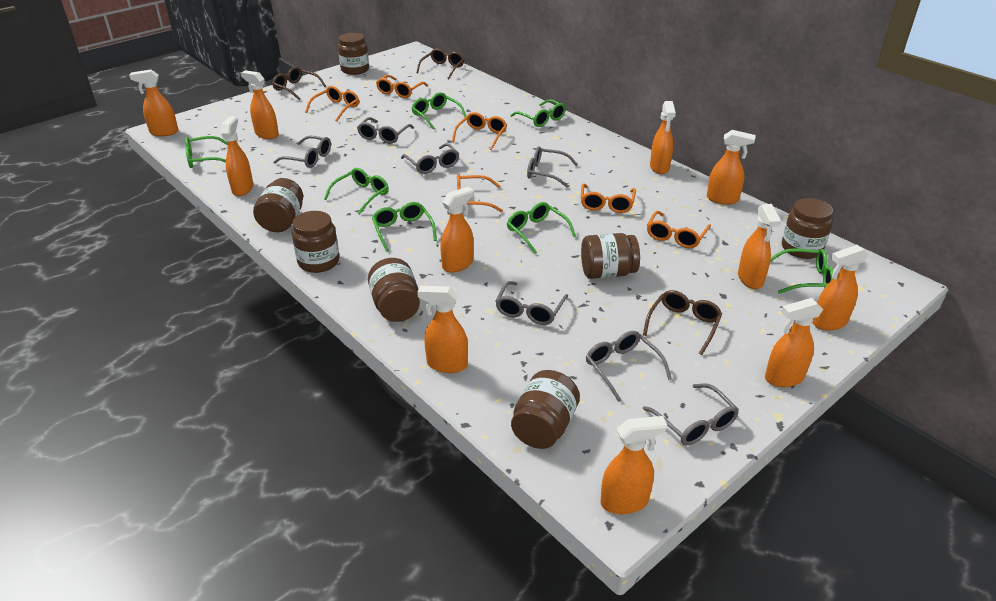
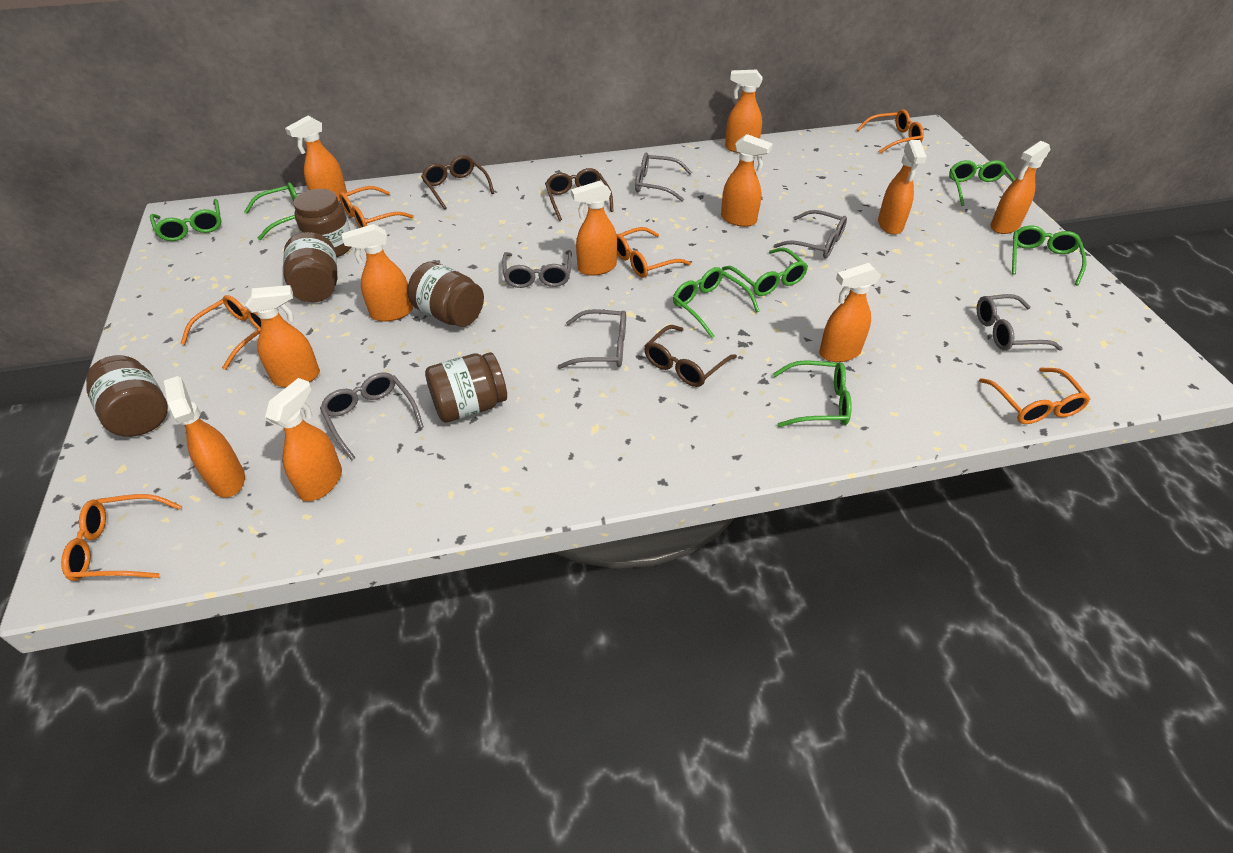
brown jar: 7 -> 5
grey glasses: 7 -> 6

